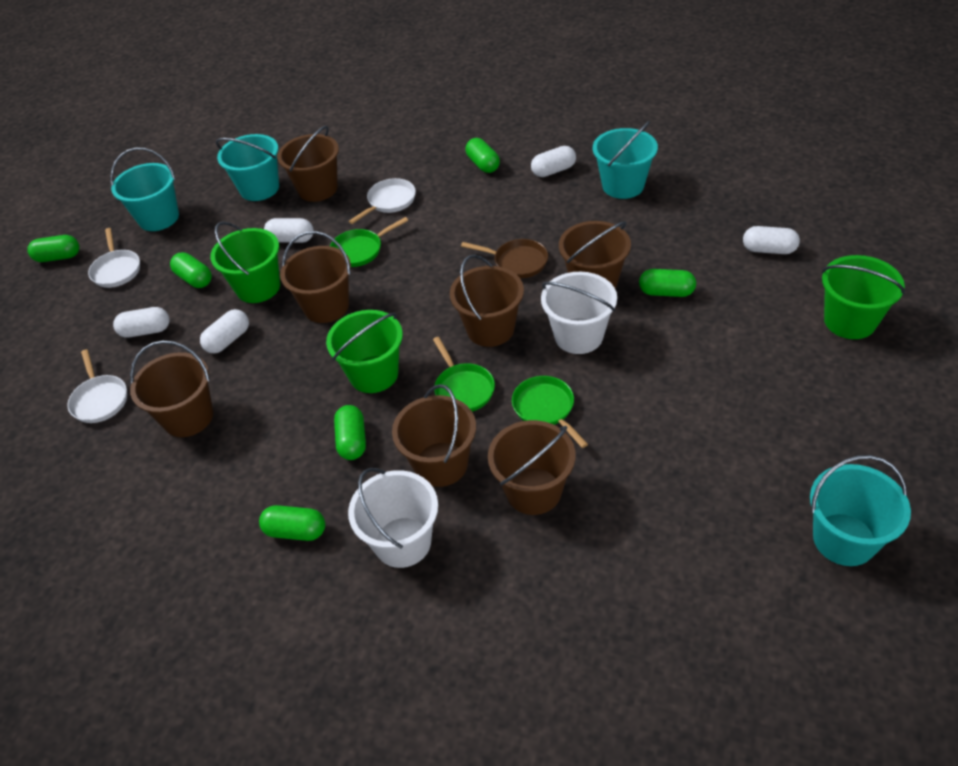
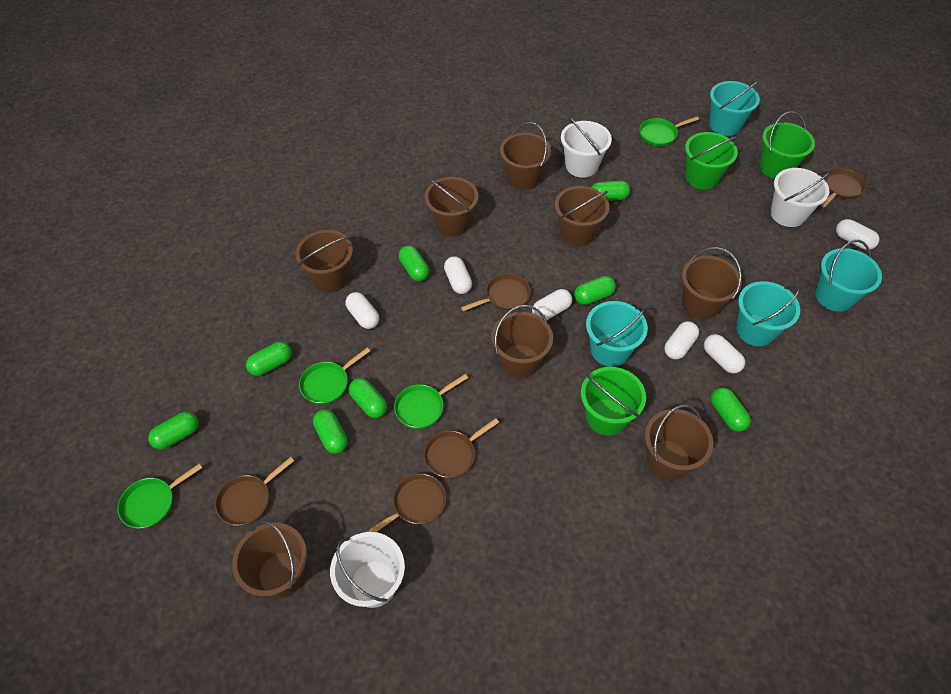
brown bucket: 7 -> 8
brown pan: 1 -> 5
green capsule: 6 -> 8
green pan: 3 -> 4
white bucket: 2 -> 3
white capsule: 5 -> 6
white pan: 3 -> 0

